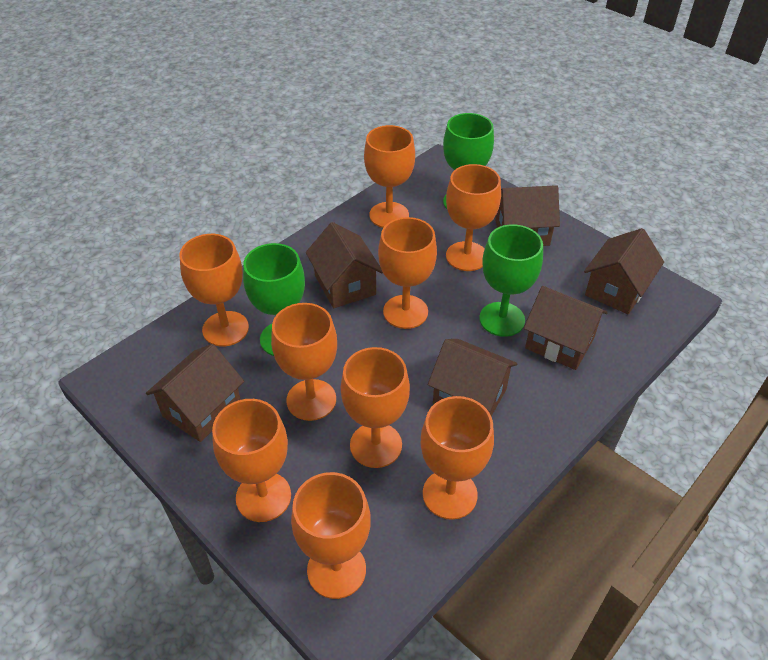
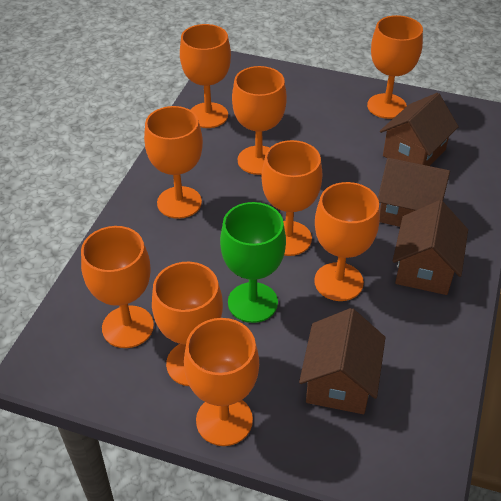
brown house: 6 -> 4
green goblet: 3 -> 1

